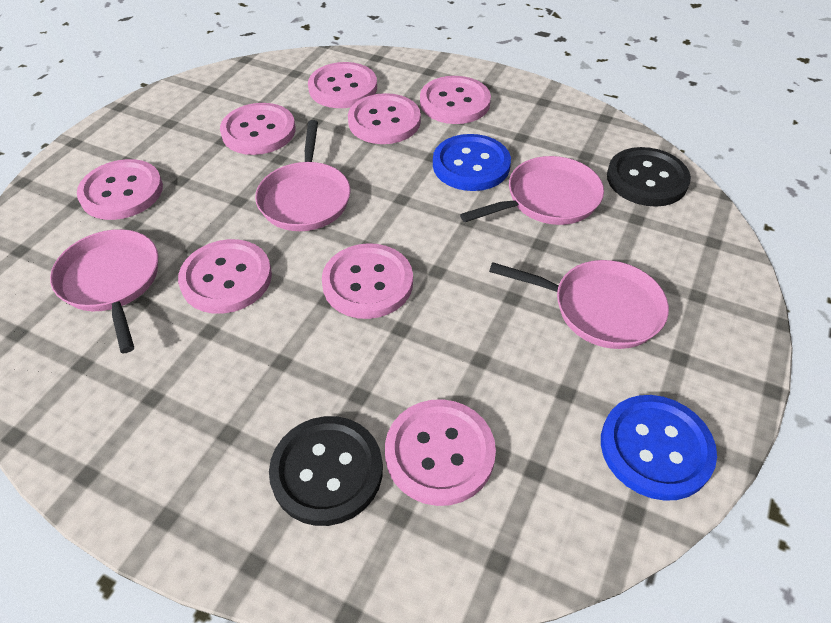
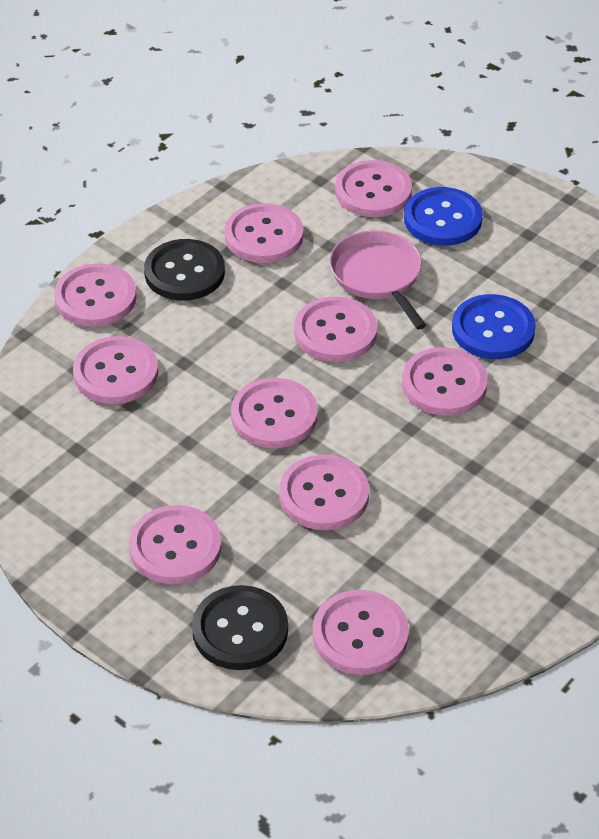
pink button: 8 -> 10
pink pan: 4 -> 1

